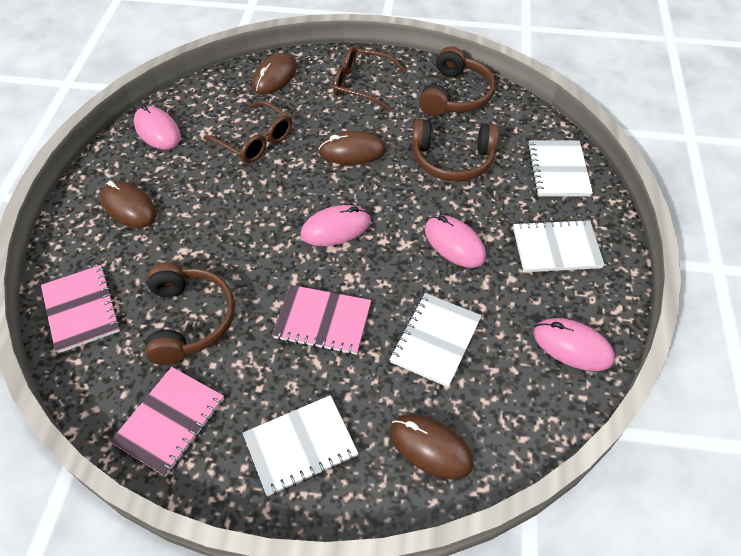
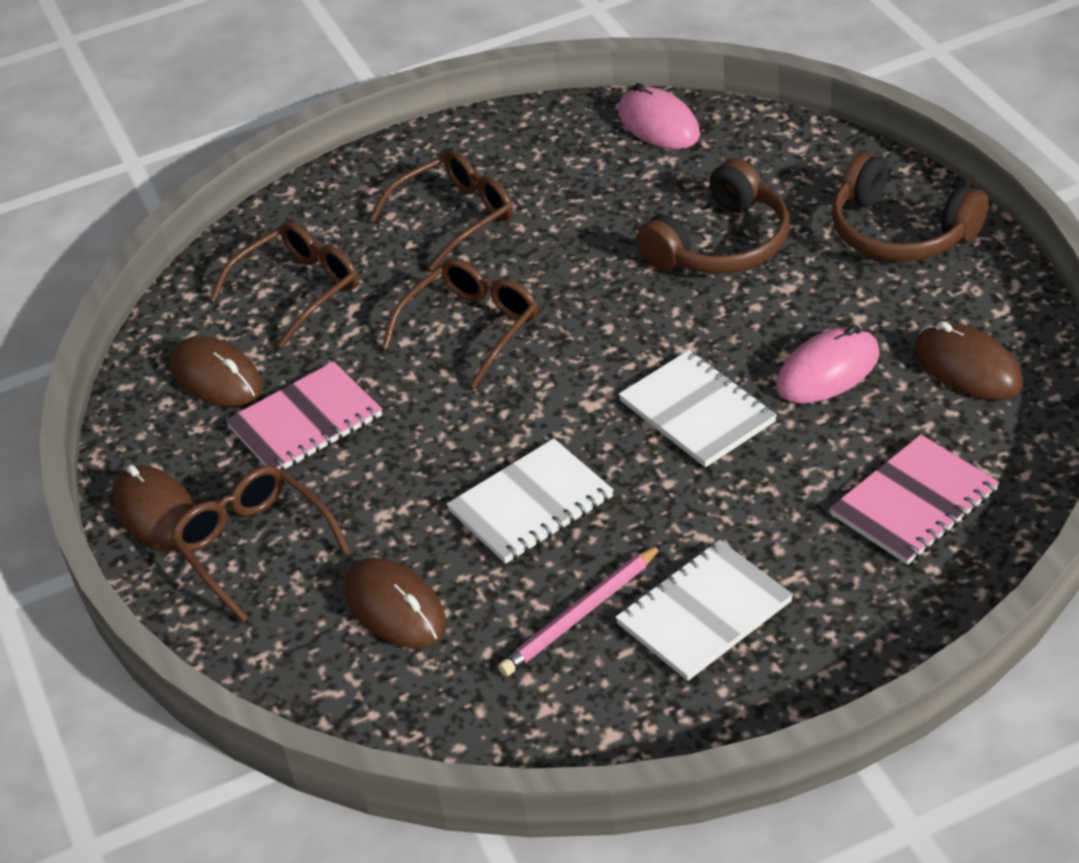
brown glasses: 2 -> 4
brown headphones: 3 -> 2
pink mouse: 4 -> 2
pink notebook: 3 -> 2
pink pencil: 0 -> 1
white notebook: 4 -> 3

